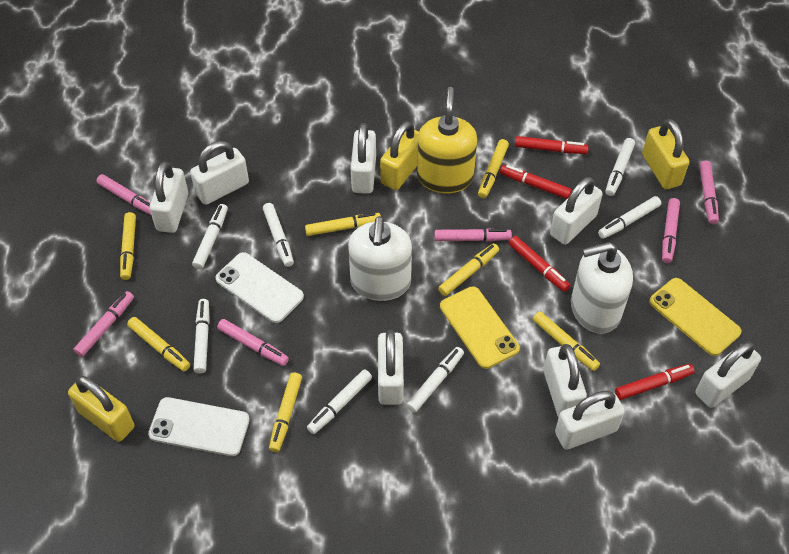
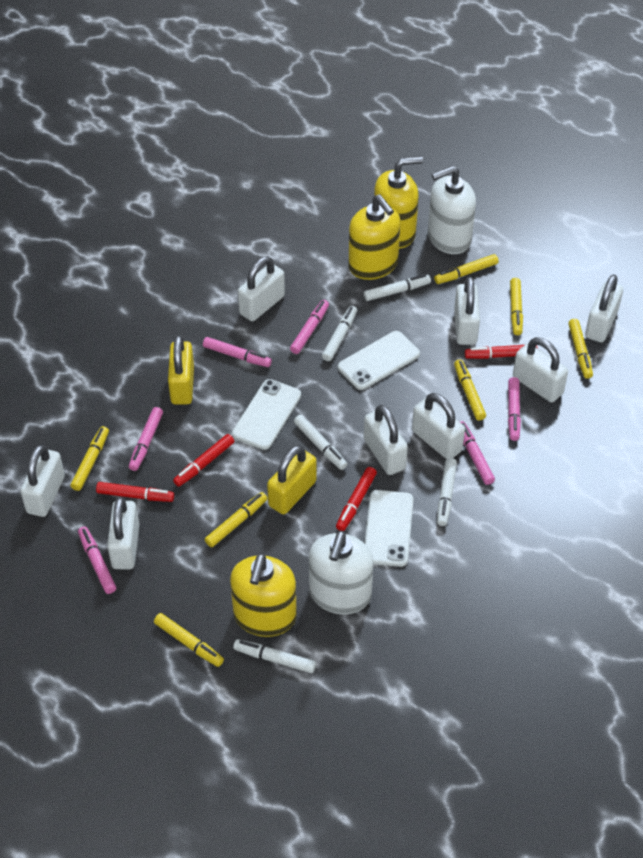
white marker: 7 -> 5
white phone: 2 -> 3
yellow padlock: 3 -> 2
yellow phone: 2 -> 0
yellow soap dispenser: 1 -> 3

